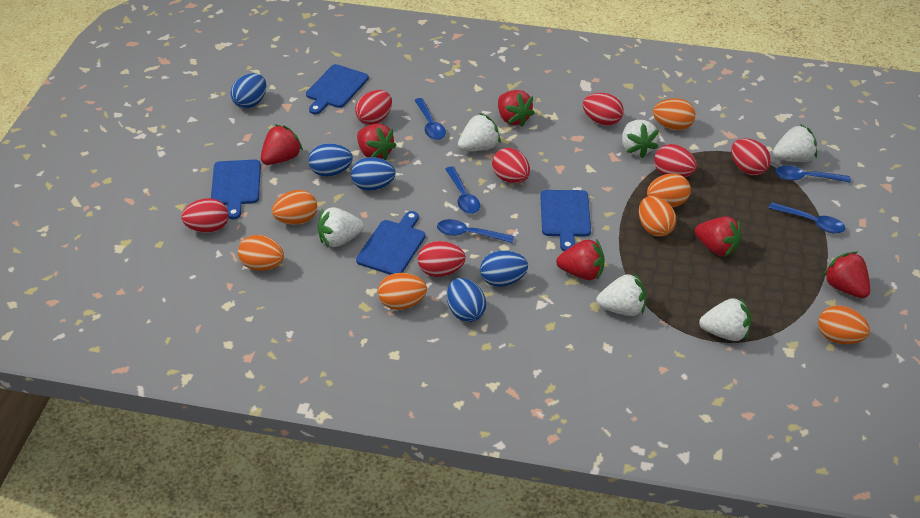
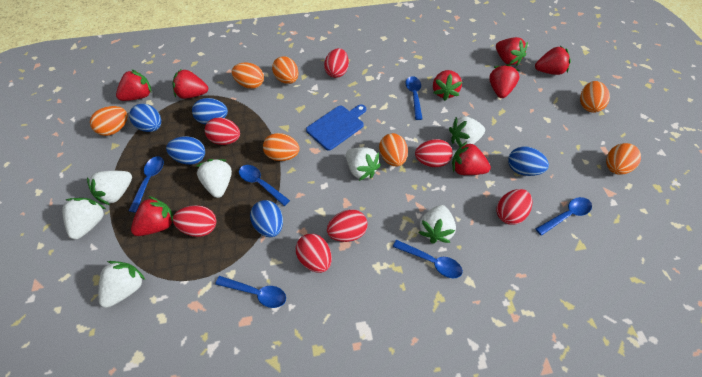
blue cutting board: 4 -> 1
blue spoon: 5 -> 6
red strawberry: 6 -> 8
white strawberry: 6 -> 7

